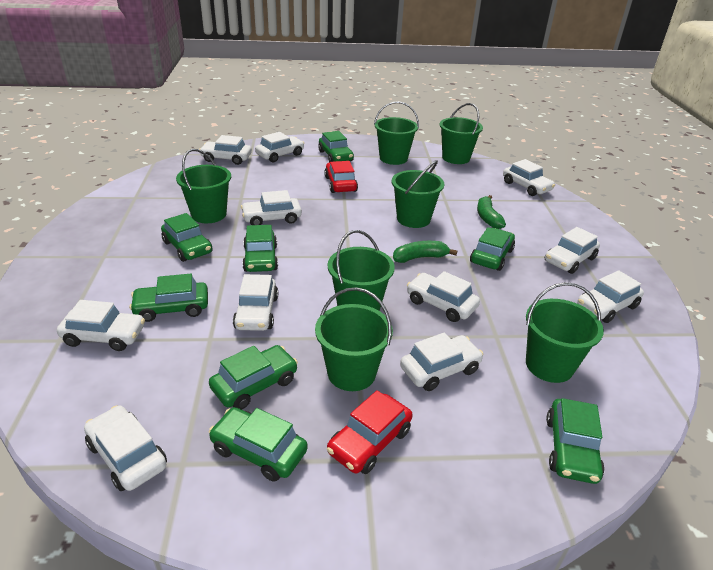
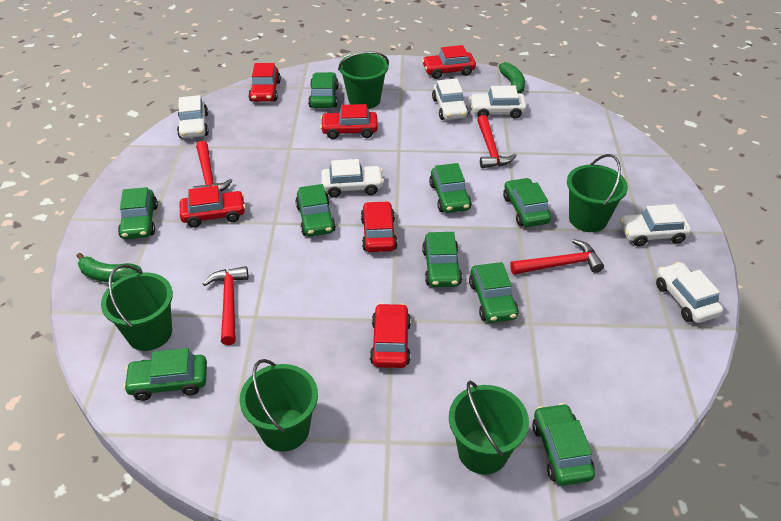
green bucket: 7 -> 5
green car: 8 -> 9
red car: 2 -> 6
red hammer: 0 -> 4
white car: 11 -> 6

